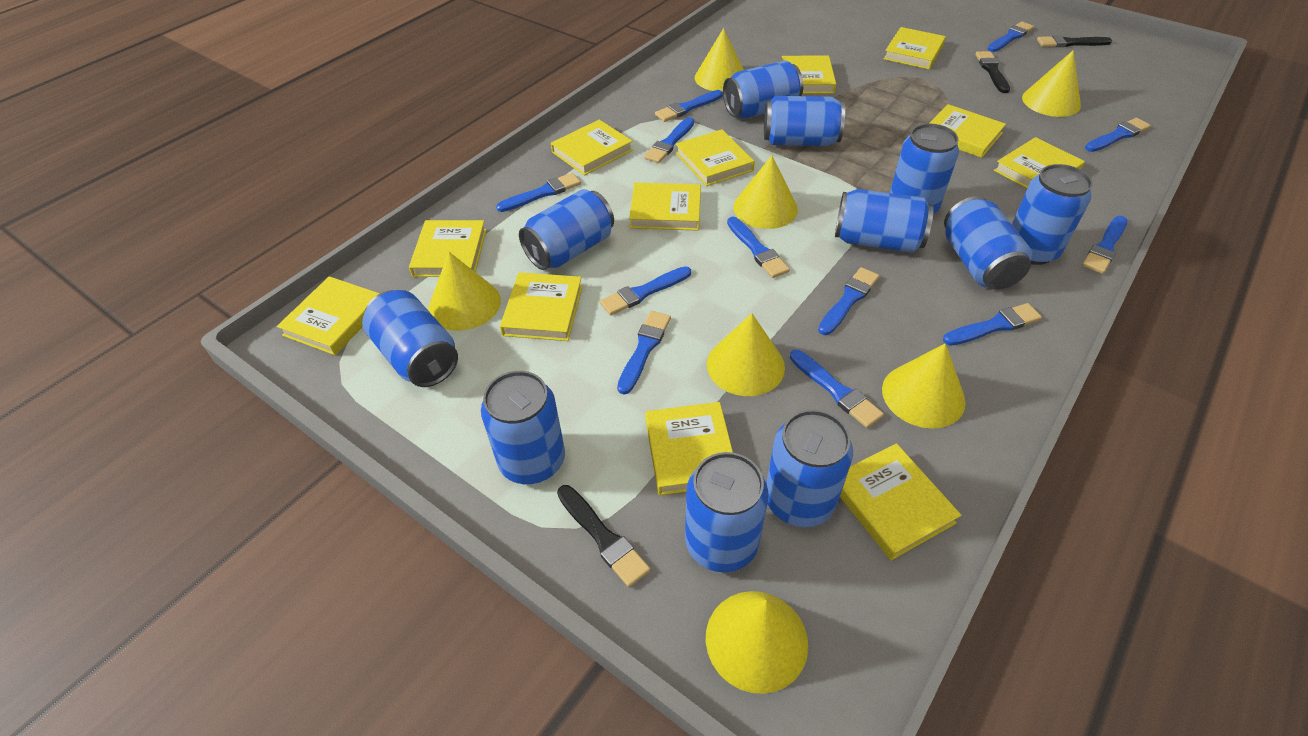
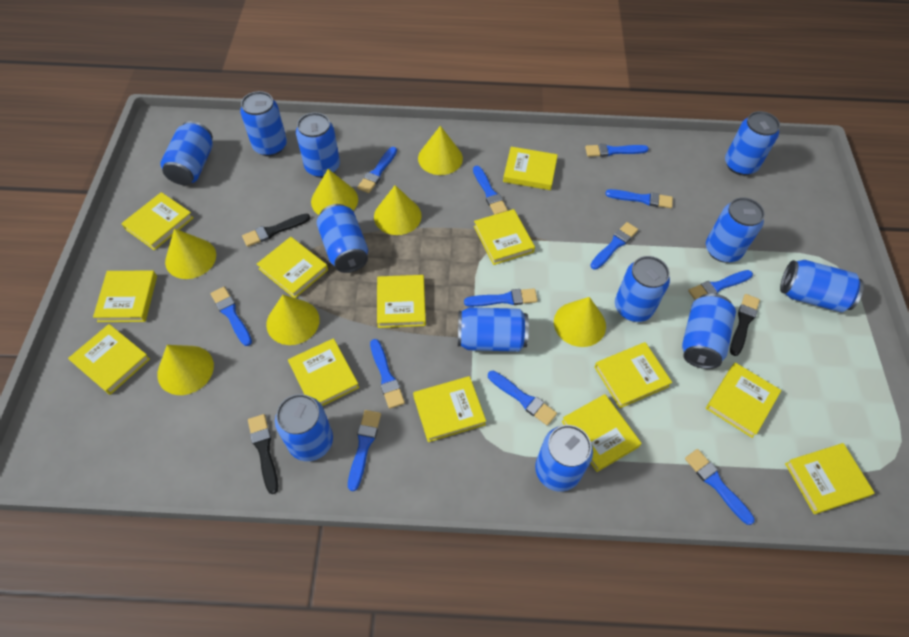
blue can: 11 -> 12
yellow book: 12 -> 13

